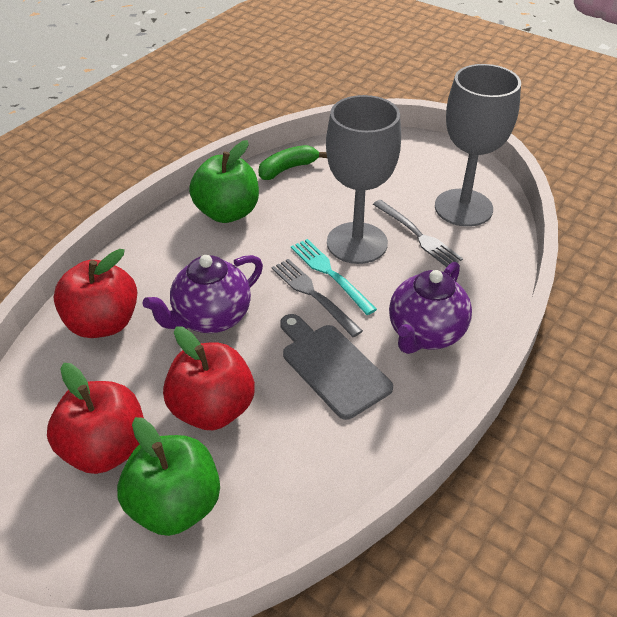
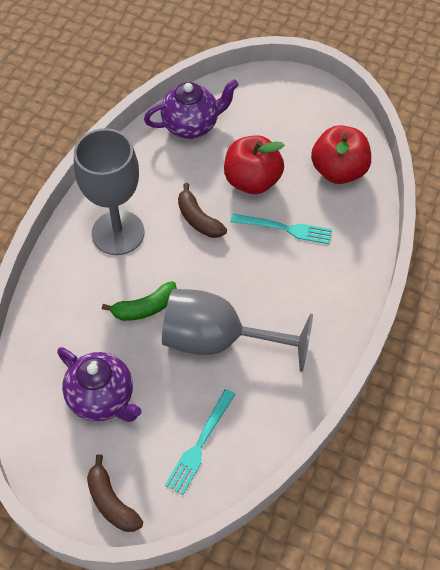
brown banana: 0 -> 2
green apple: 2 -> 0
grey cutting board: 1 -> 0
grey fork: 2 -> 0
red apple: 3 -> 2
turquoise fork: 1 -> 2

